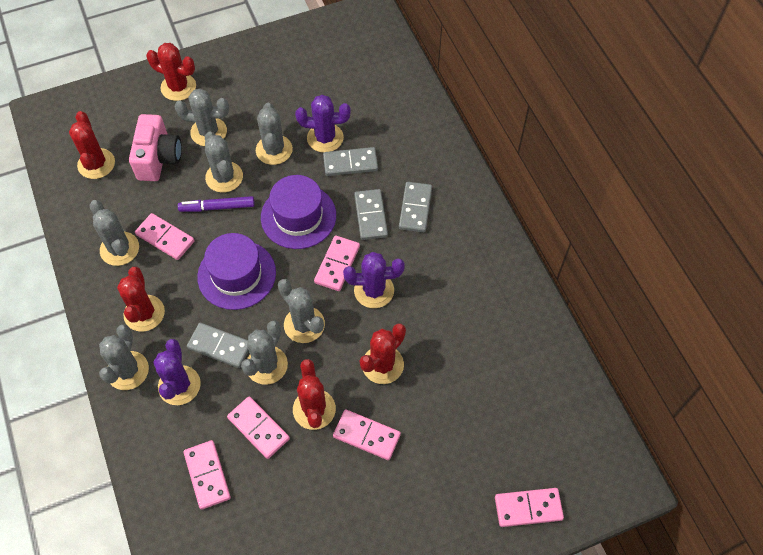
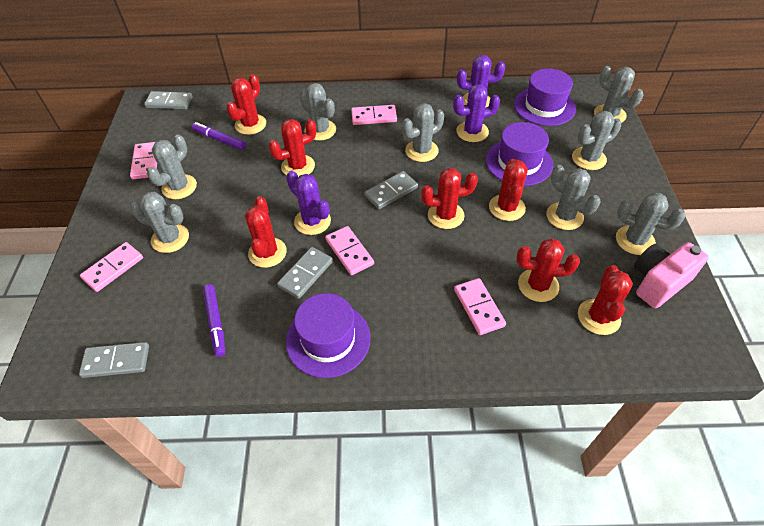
grey cactus: 7 -> 8
pink domino: 6 -> 5
purple hat: 2 -> 3
purple marker: 1 -> 2
red cactus: 5 -> 7

